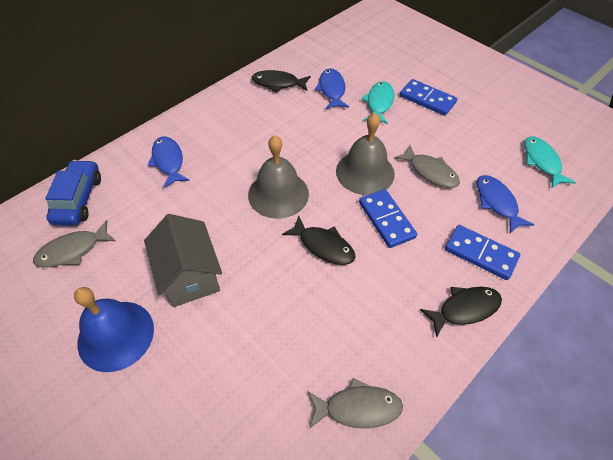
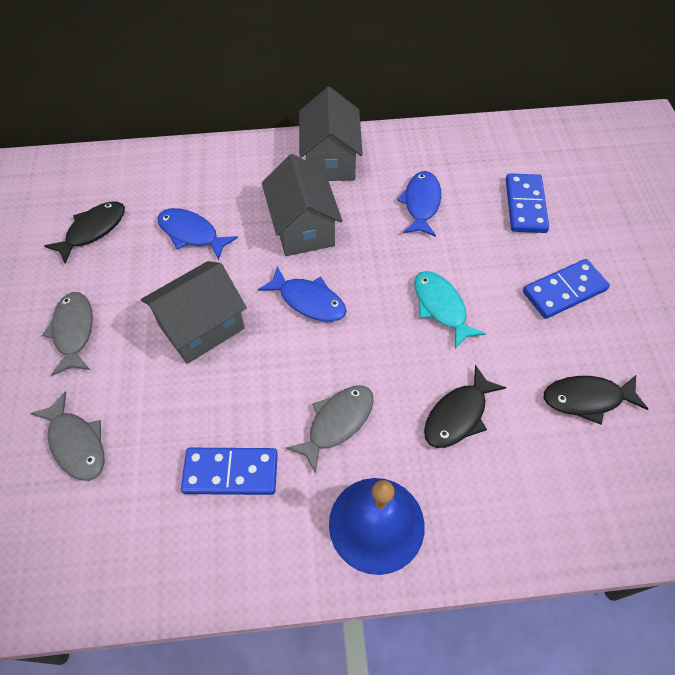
blue car: 1 -> 0
grey bell: 2 -> 0
grey house: 1 -> 3
turquoise fish: 2 -> 1

